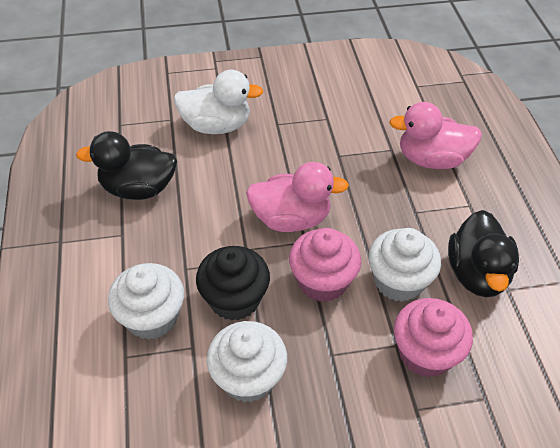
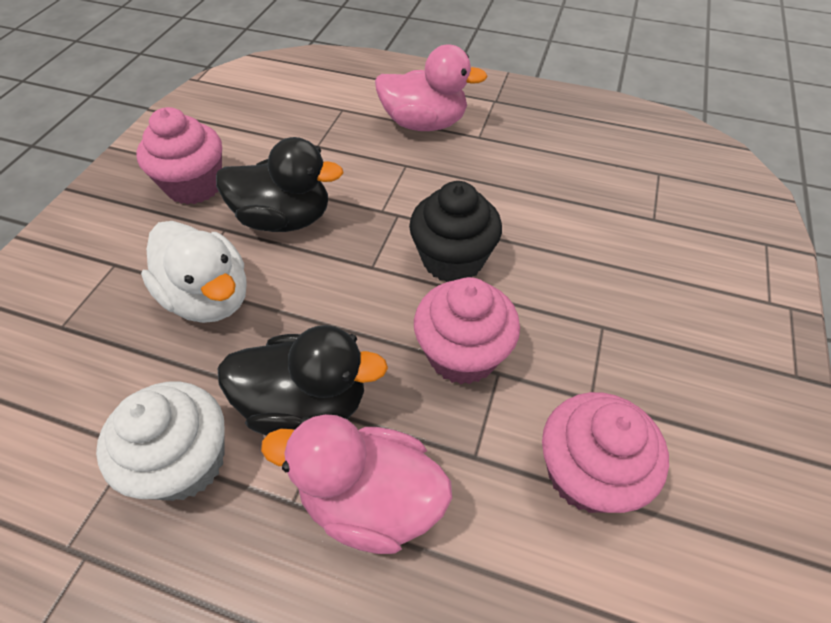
pink cupcake: 2 -> 3
white cupcake: 3 -> 1

